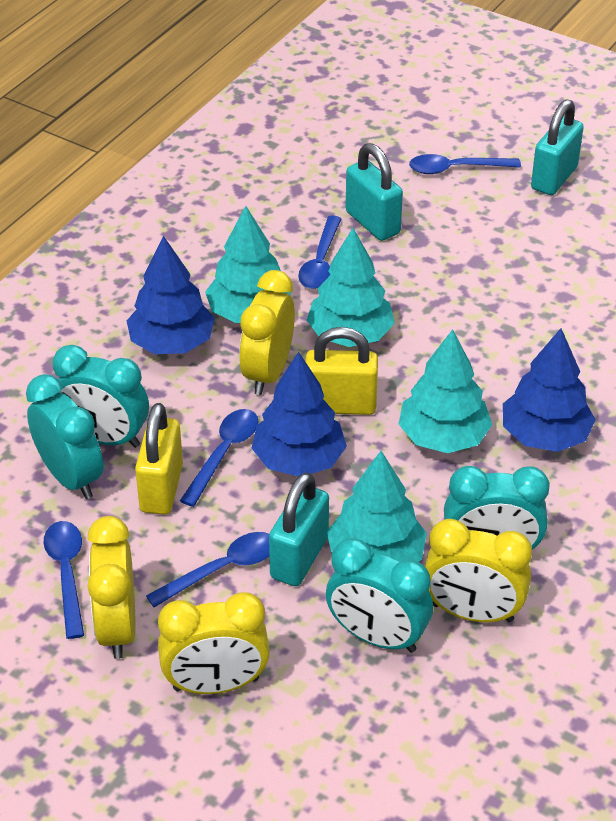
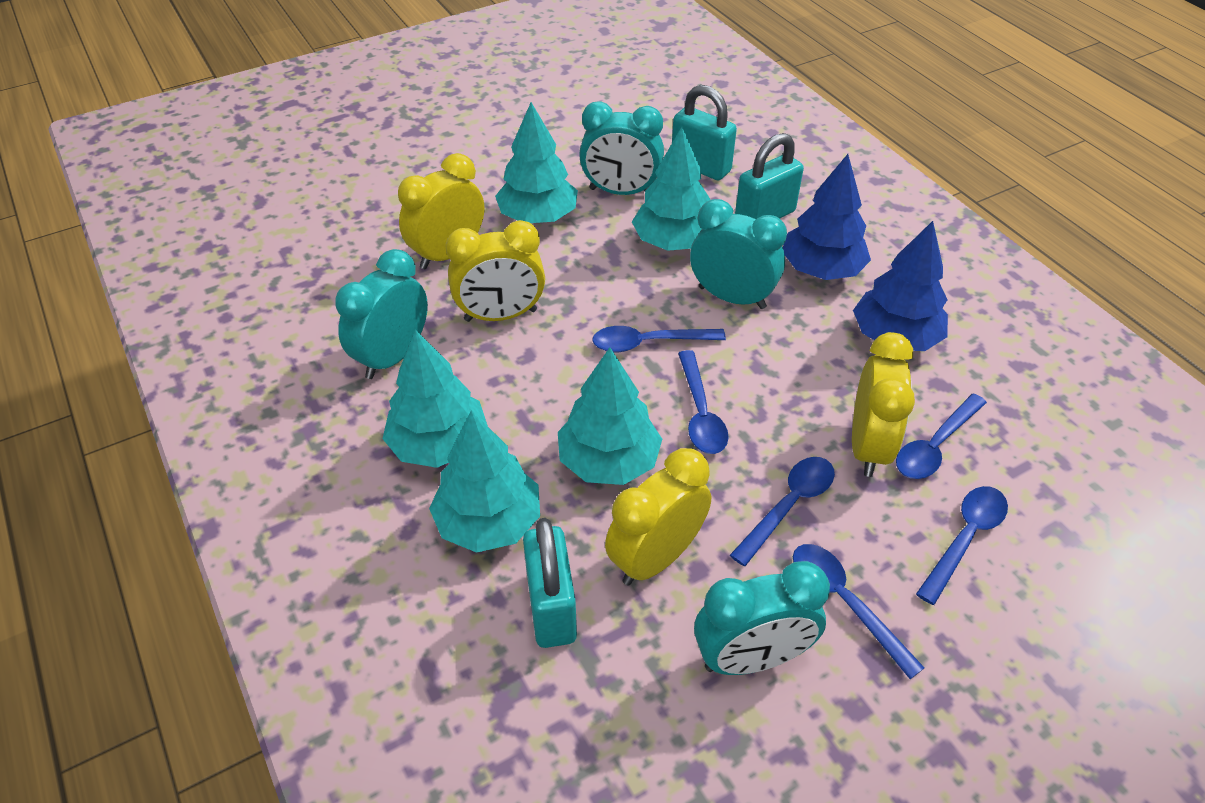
blue spoon: 5 -> 6
blue tree: 3 -> 2
turquoise tree: 4 -> 5
yellow padlock: 2 -> 0

